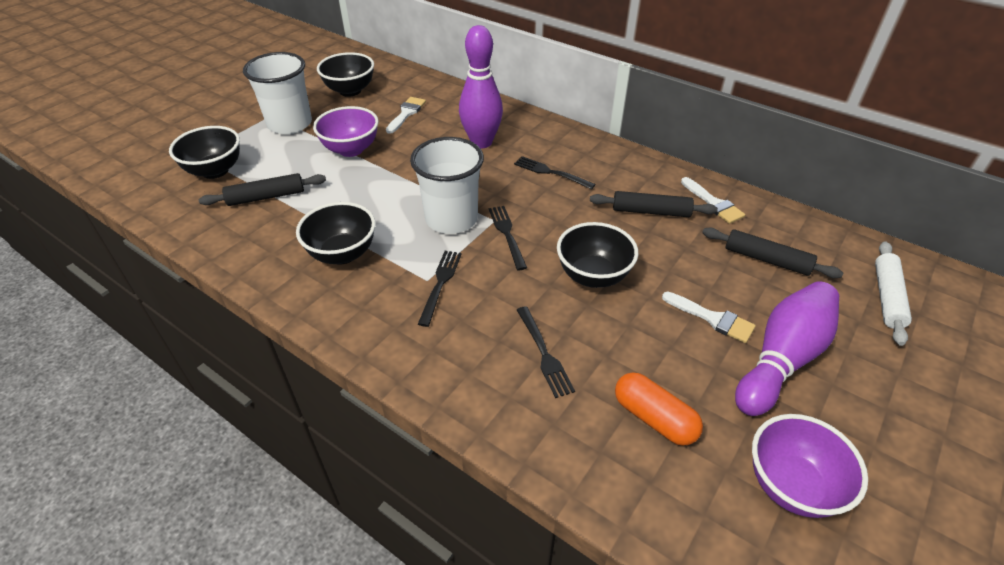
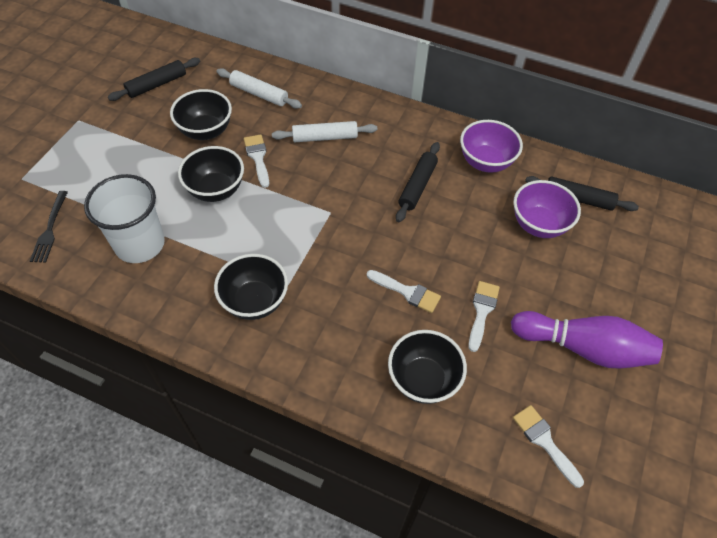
black fork: 4 -> 1
orange capsule: 1 -> 0
purple bowling pin: 2 -> 1
white brush: 3 -> 4
white cup: 2 -> 1
white rolling pin: 1 -> 2

